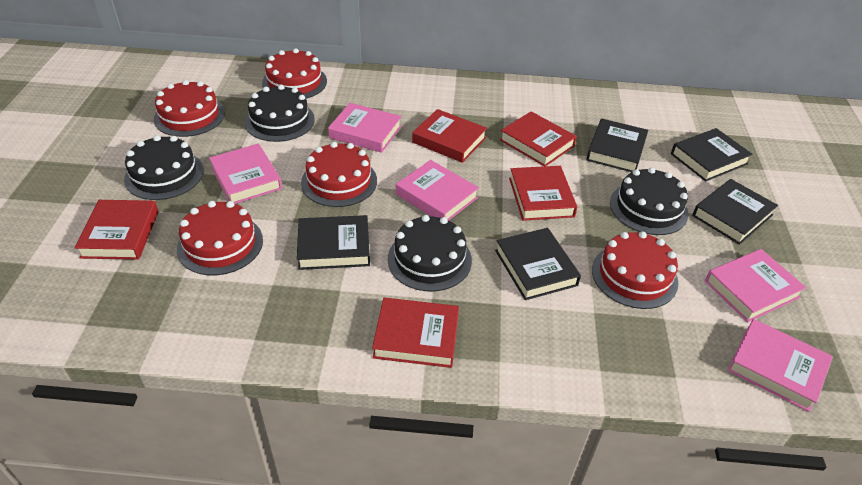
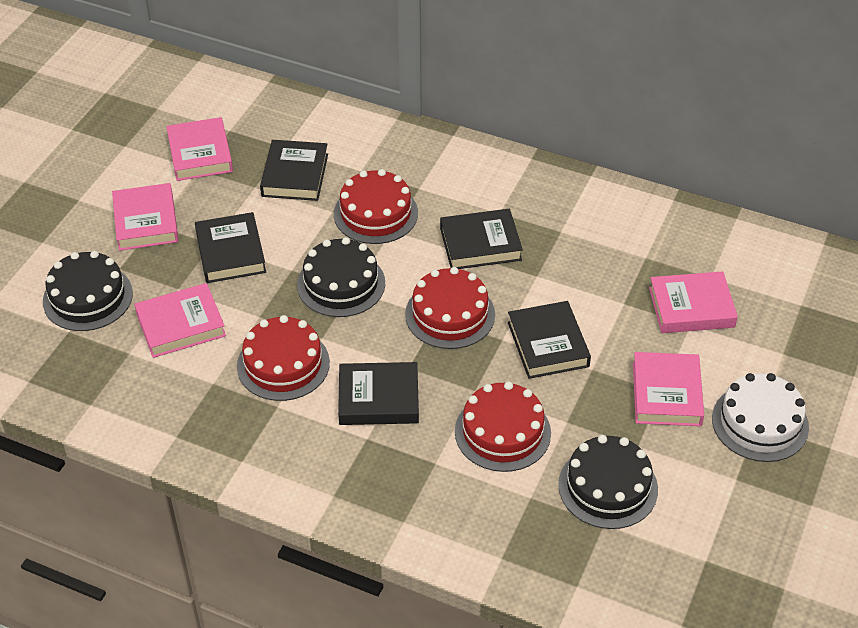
black cake: 4 -> 3
red book: 5 -> 0
red cake: 5 -> 4
white cake: 0 -> 1

